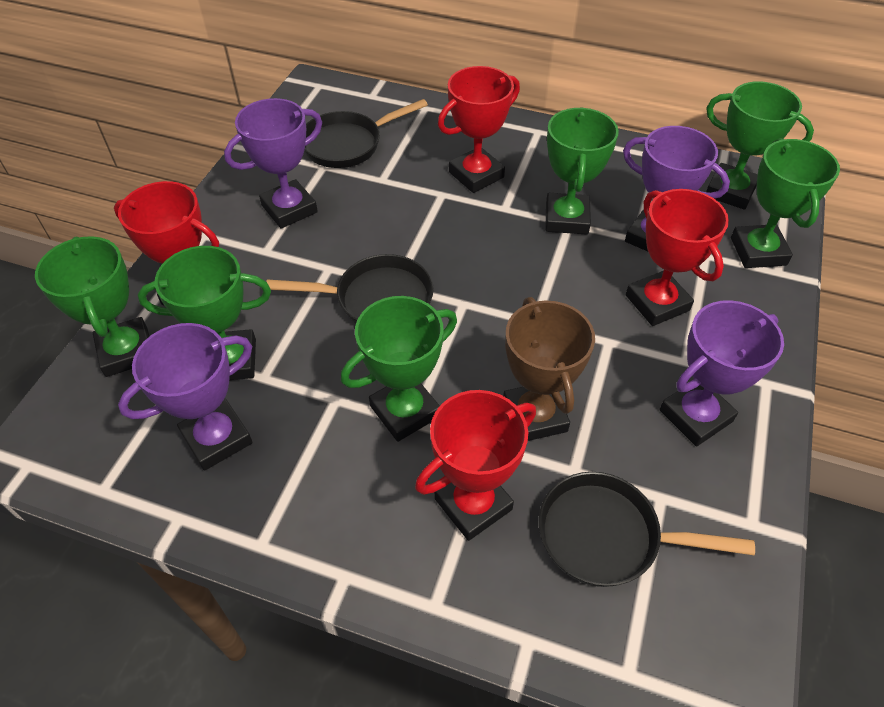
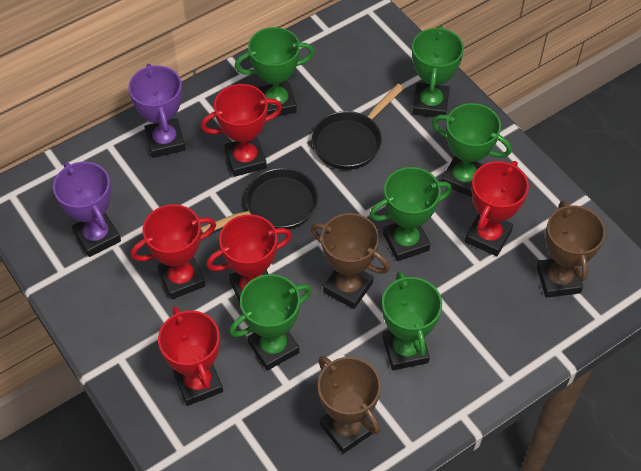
black pan: 3 -> 2
brown trophy: 1 -> 3
purple trophy: 4 -> 2
red trophy: 4 -> 5

